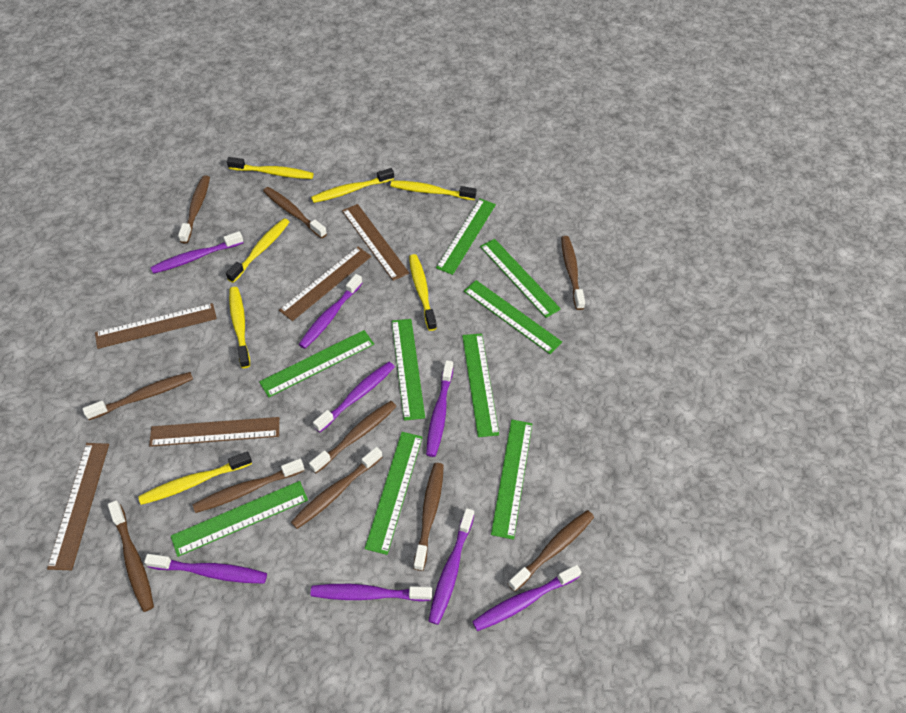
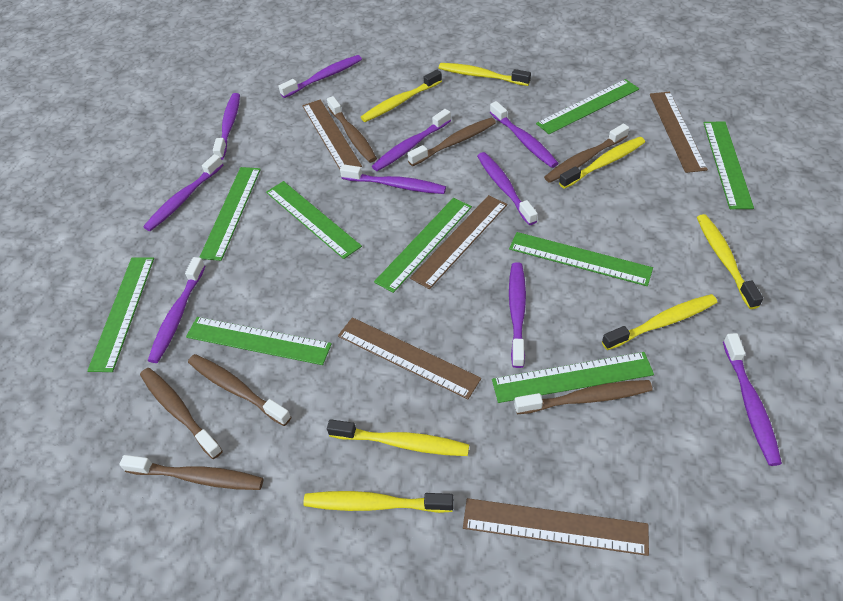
brown toothbrush: 10 -> 7
purple toothbrush: 8 -> 10

